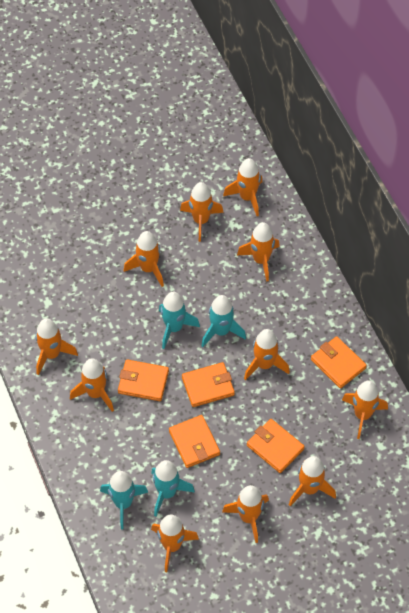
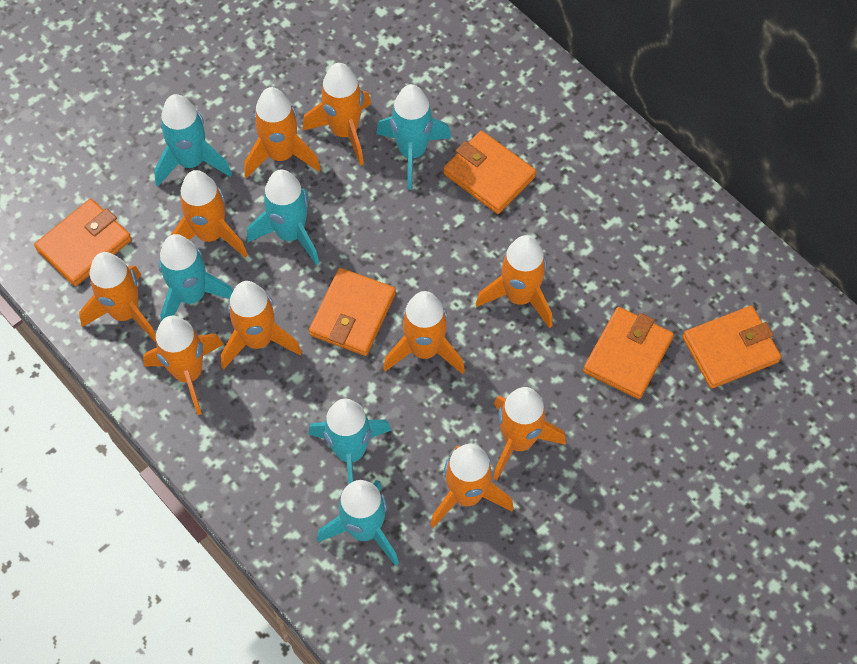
orange rocket: 11 -> 10
turquoise rocket: 4 -> 6

